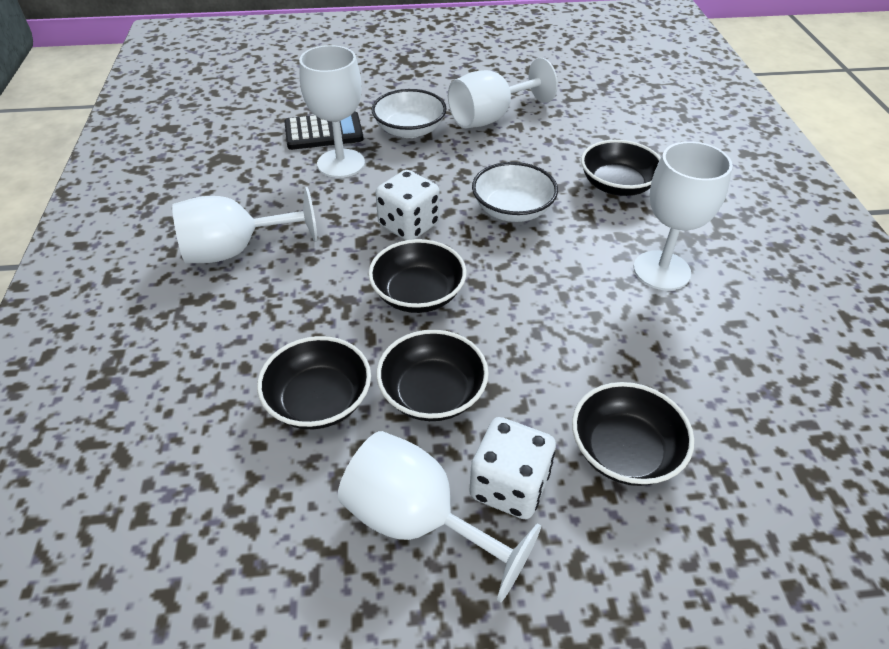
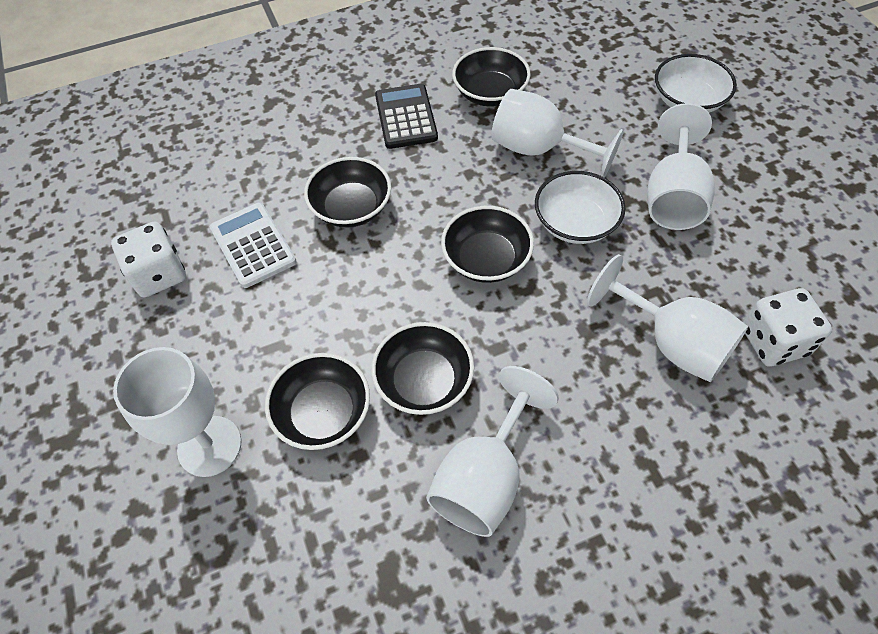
white calculator: 0 -> 1

